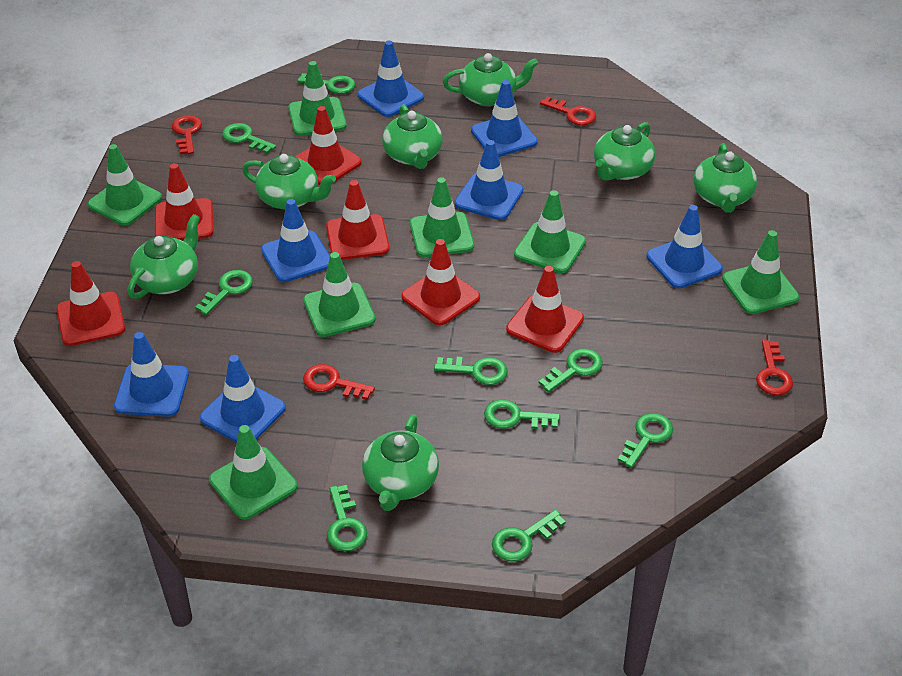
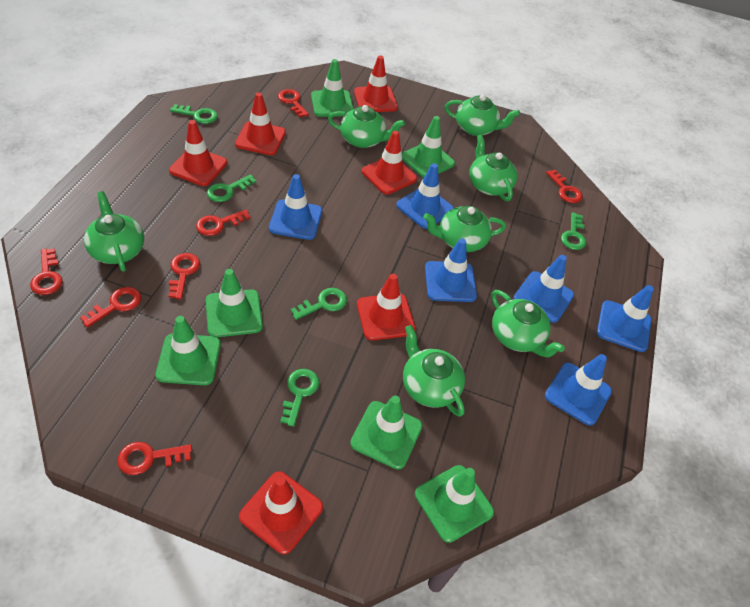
blue traffic cone: 7 -> 6
green key: 9 -> 5
green traffic cone: 7 -> 6
red key: 4 -> 7

